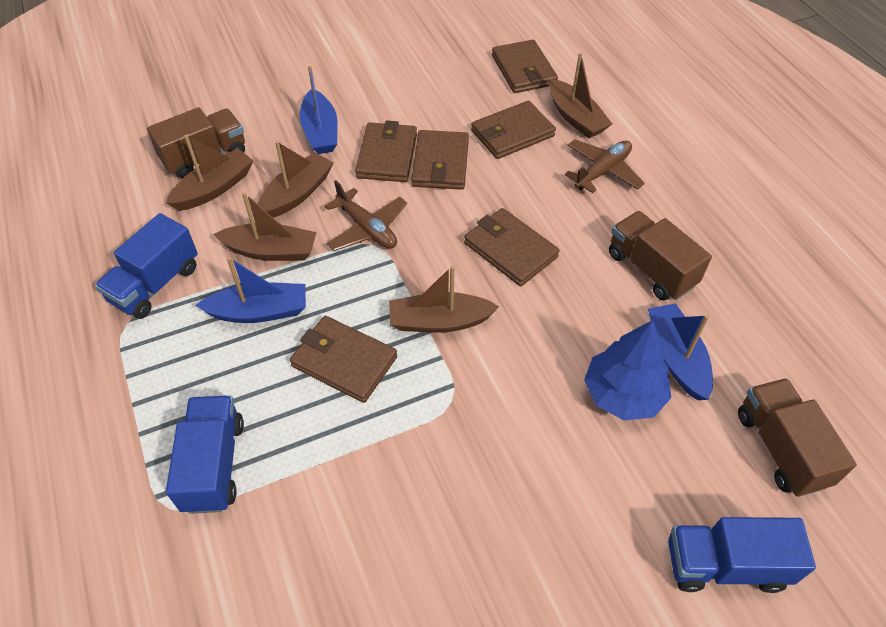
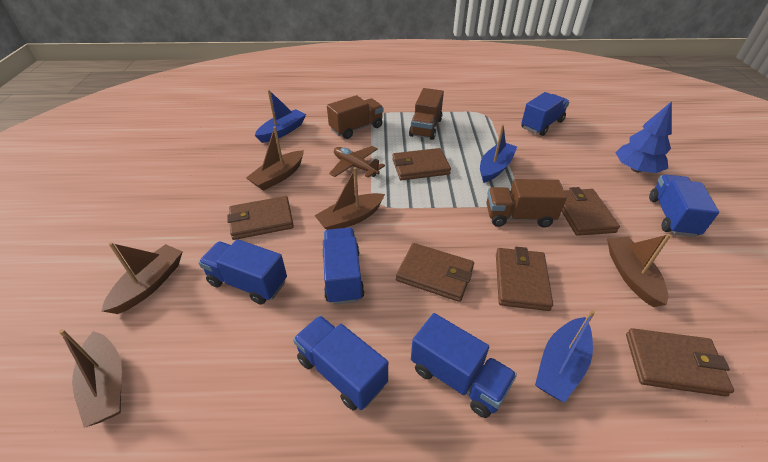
blue truck: 3 -> 6
brown plane: 2 -> 1

